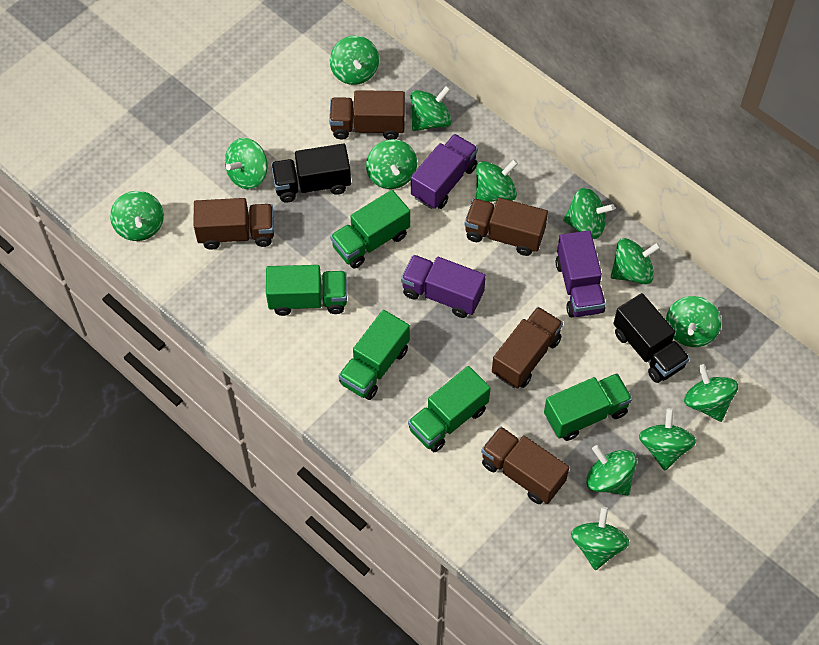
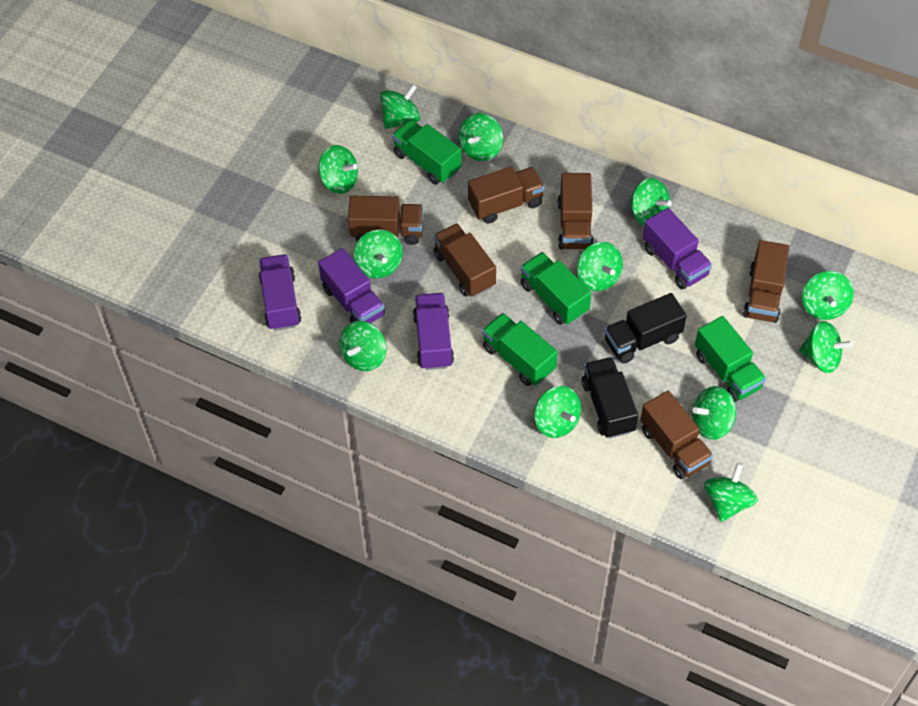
brown truck: 5 -> 6
green spinning top: 13 -> 12
green truck: 5 -> 4
purple truck: 3 -> 4

